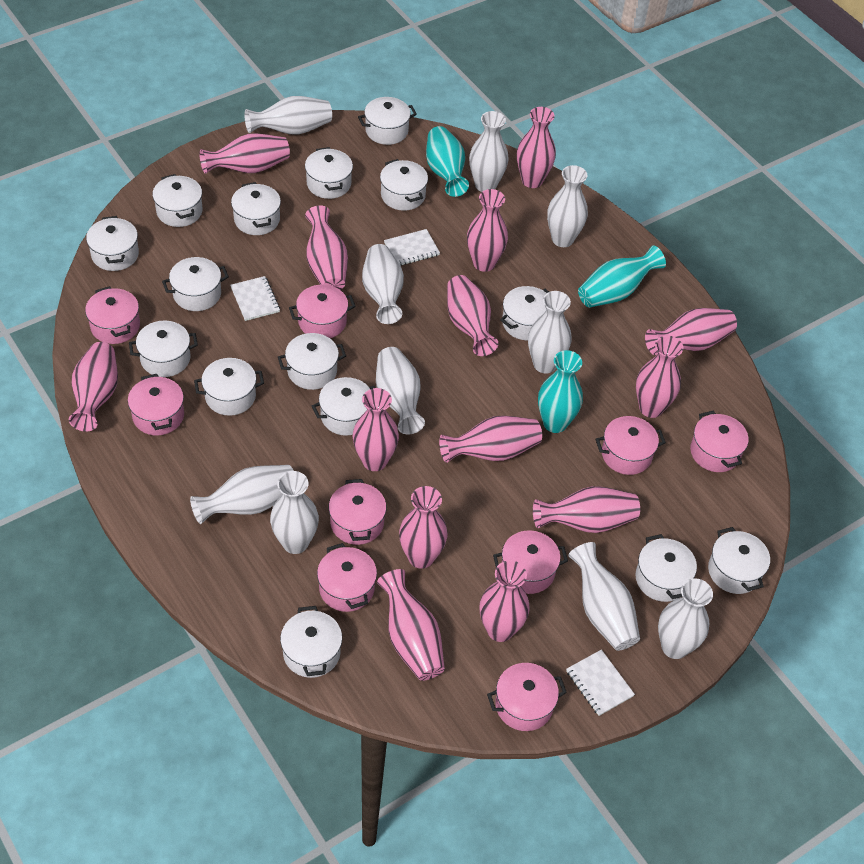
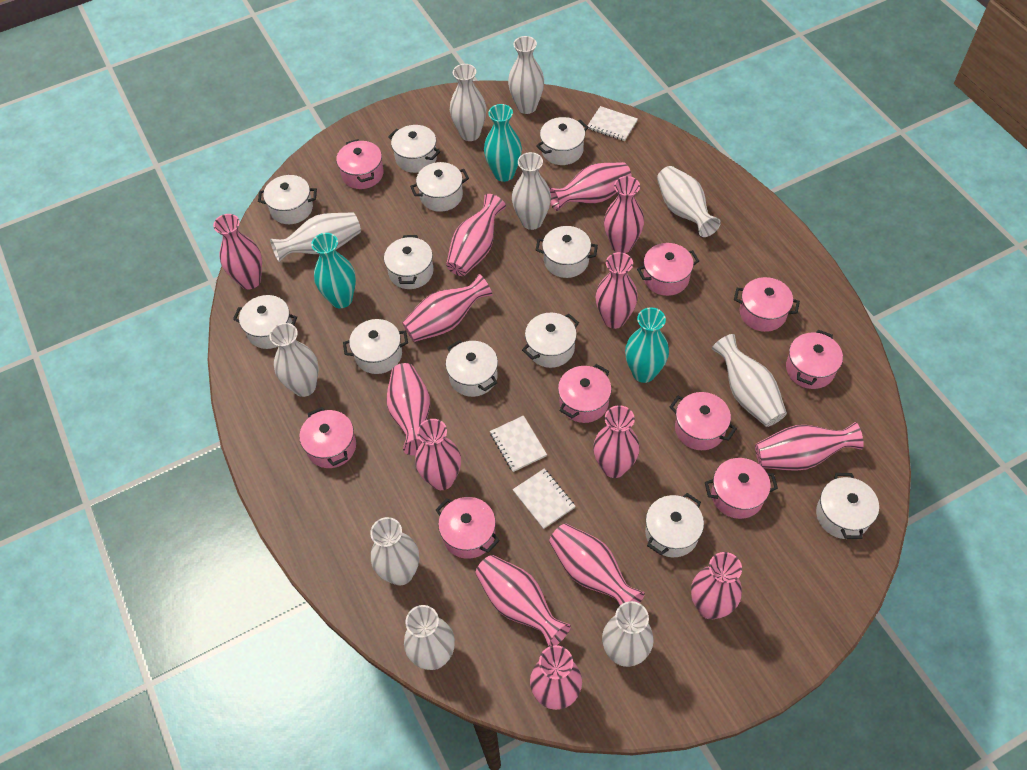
white pot: 15 -> 12

